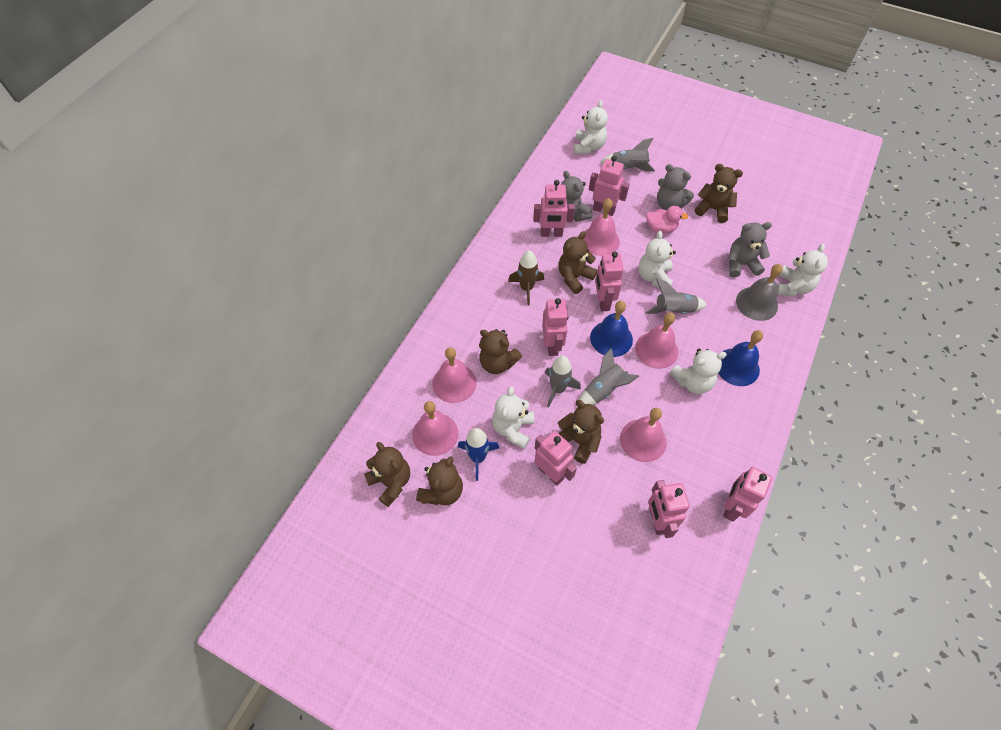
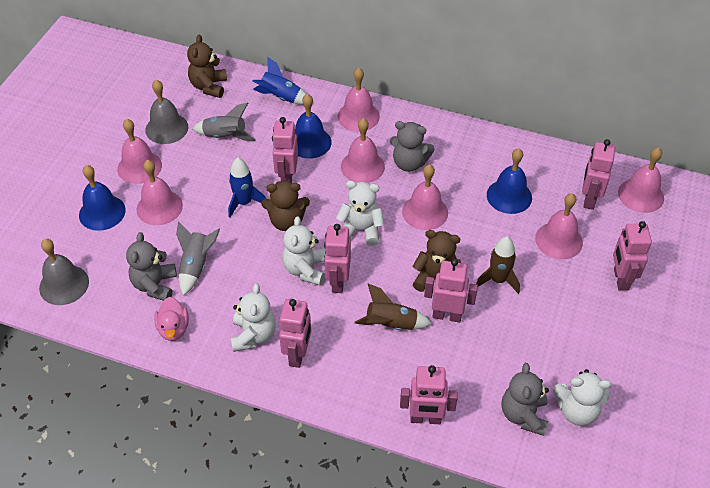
blue bell: 2 -> 3
blue rocket: 1 -> 2
brown rocket: 1 -> 2
brown teddy bear: 6 -> 3
grey bell: 1 -> 2
grey rocket: 4 -> 2
pink bell: 5 -> 7
white teddy bear: 5 -> 4

